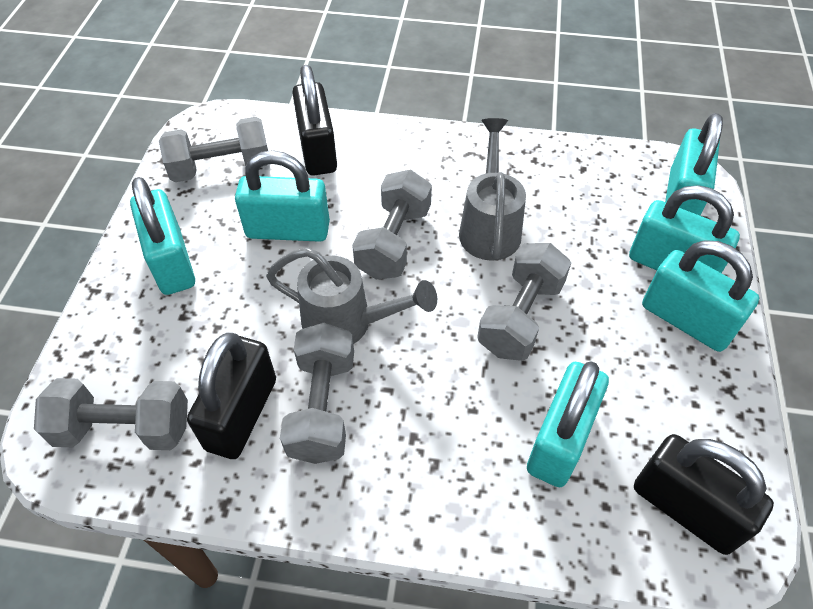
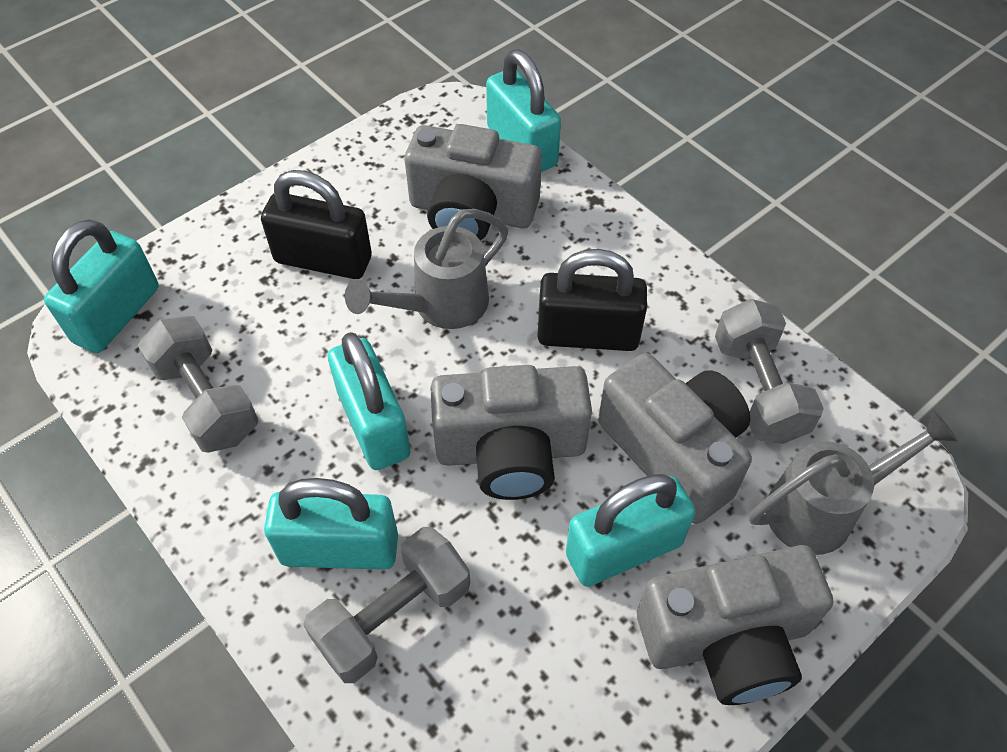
black padlock: 3 -> 2
grey camera: 0 -> 4
grey dumbbell: 5 -> 3
turquoise padlock: 6 -> 5

